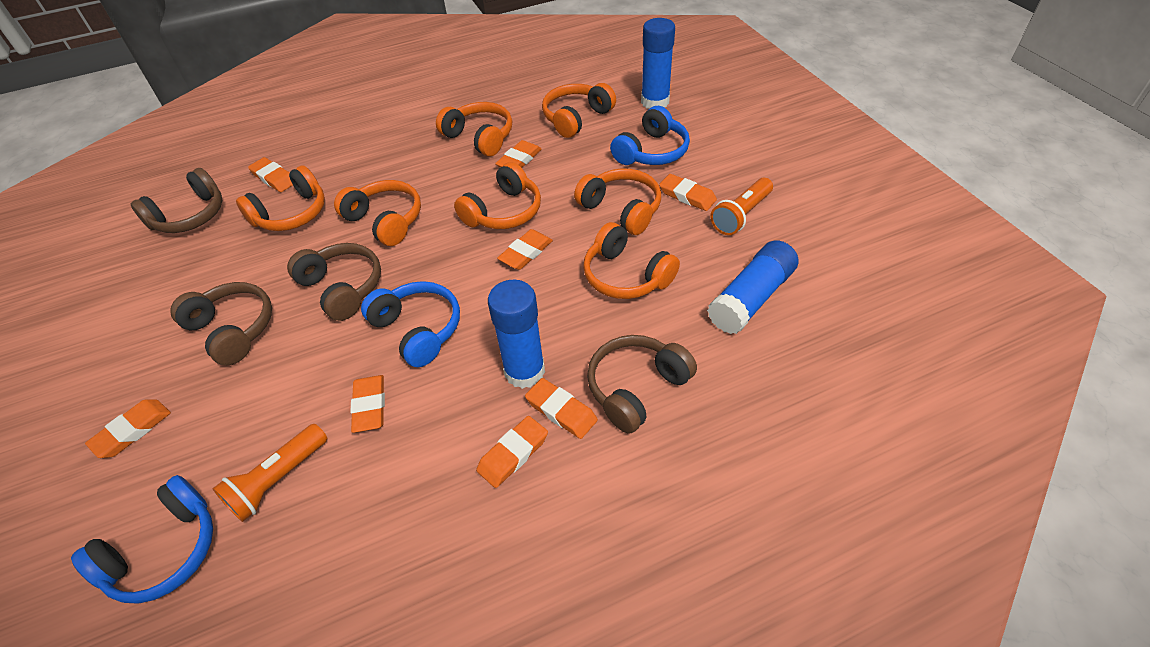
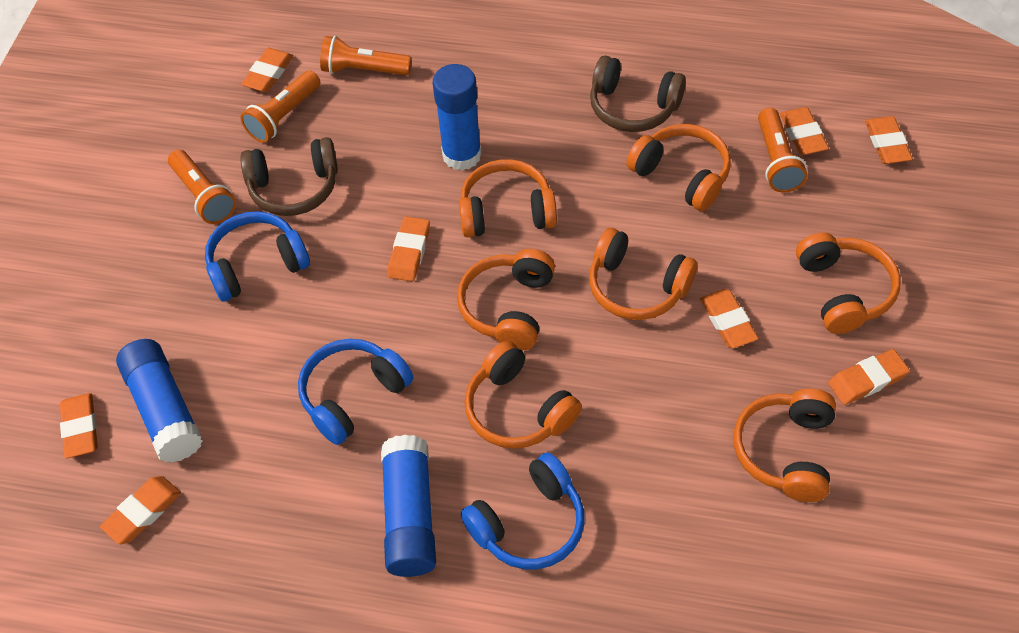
brown headphones: 4 -> 2
orange flashlight: 2 -> 4

